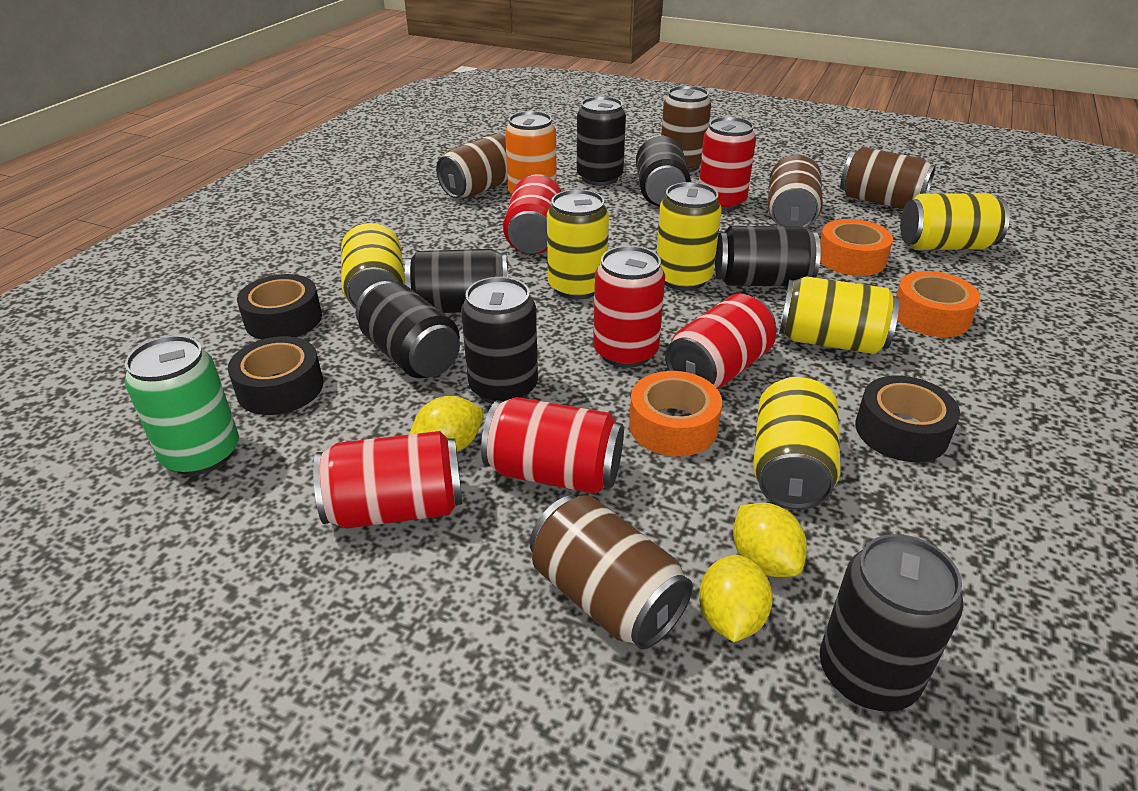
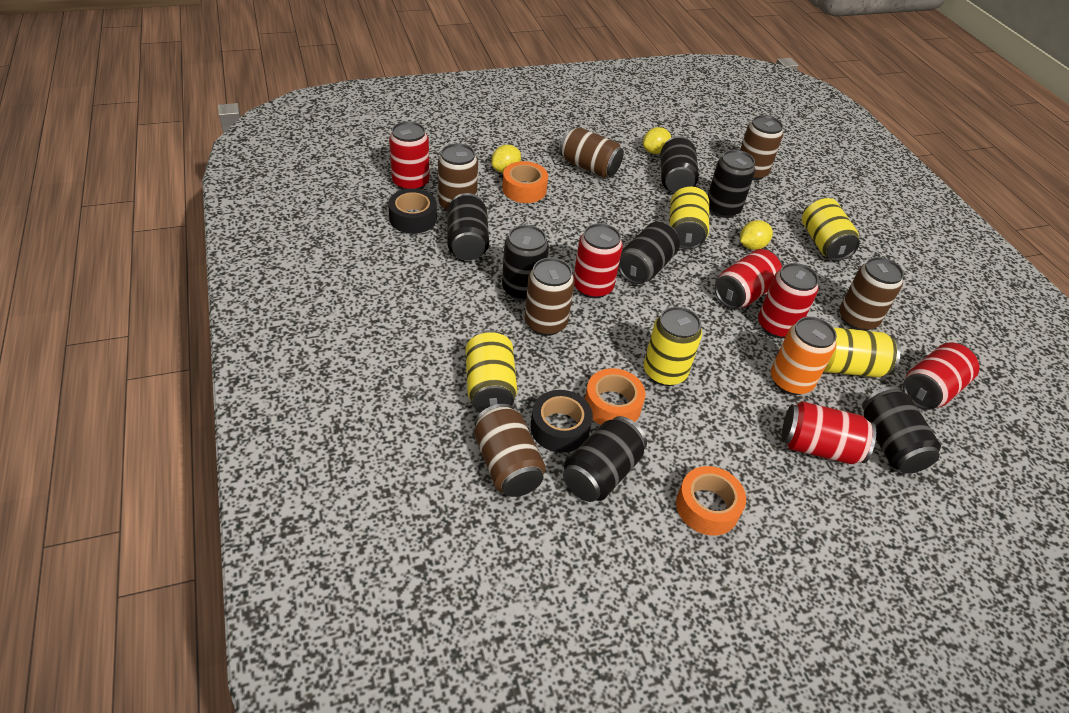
black tape: 3 -> 2
brown can: 5 -> 6
green can: 1 -> 0
yellow can: 6 -> 5

